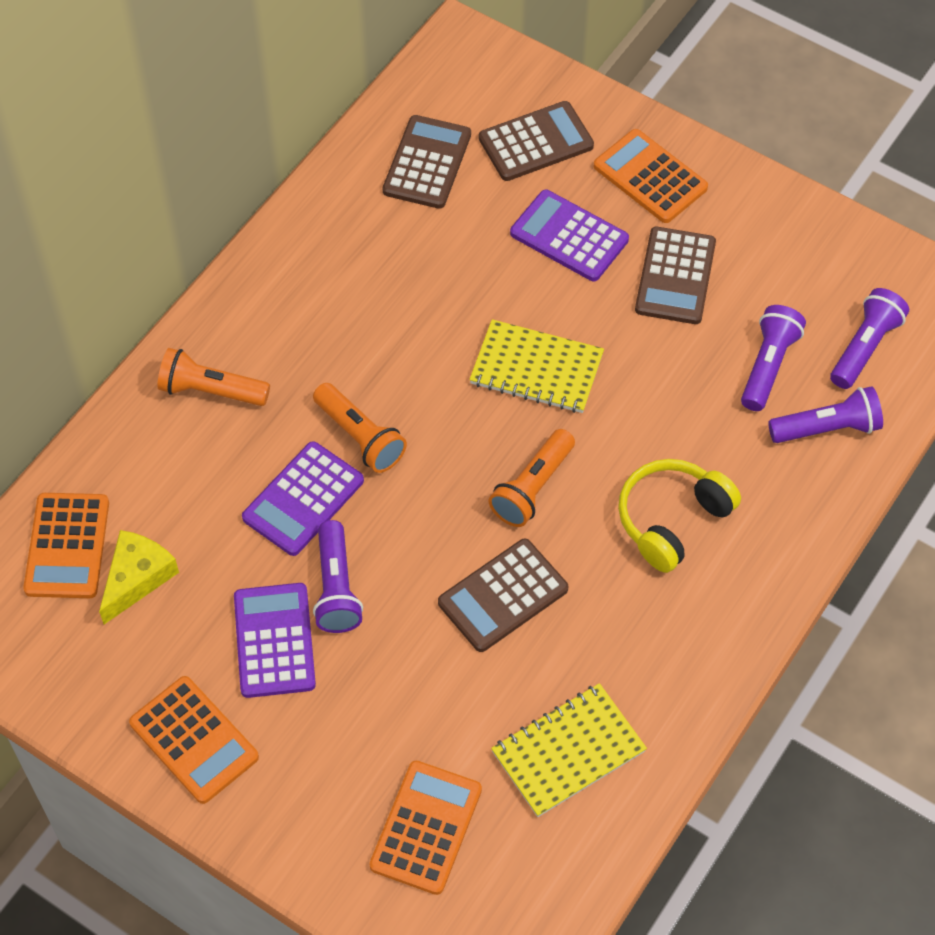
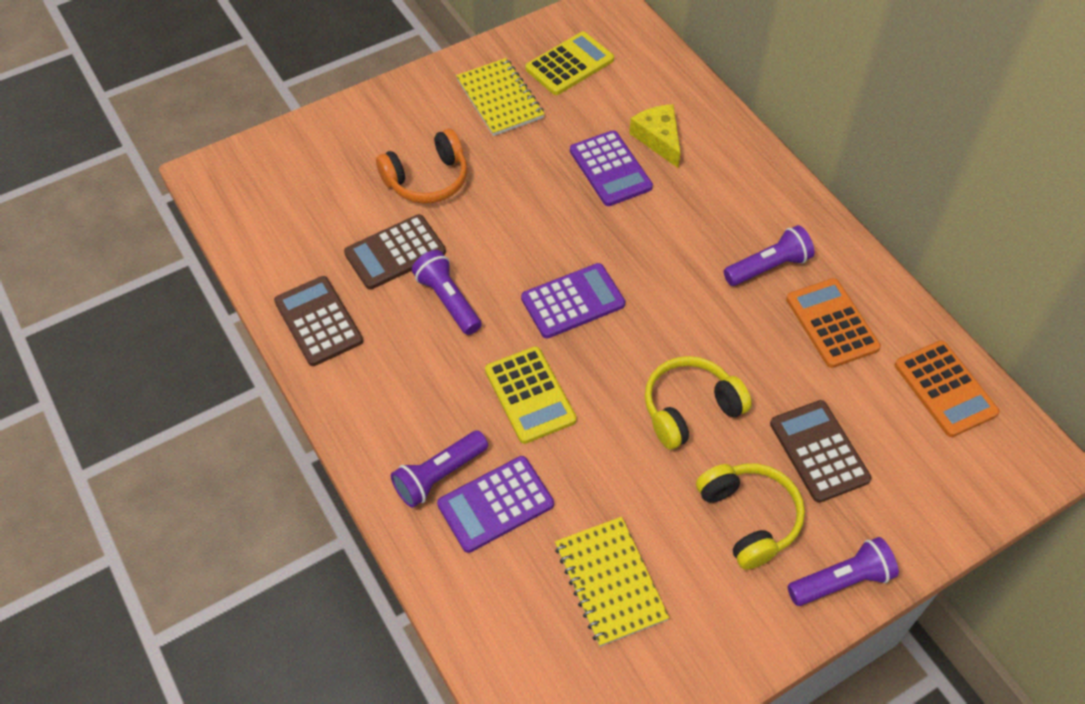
brown calculator: 4 -> 3
orange calculator: 4 -> 2
orange flashlight: 3 -> 0
orange headphones: 0 -> 1
yellow calculator: 0 -> 2
yellow headphones: 1 -> 2

